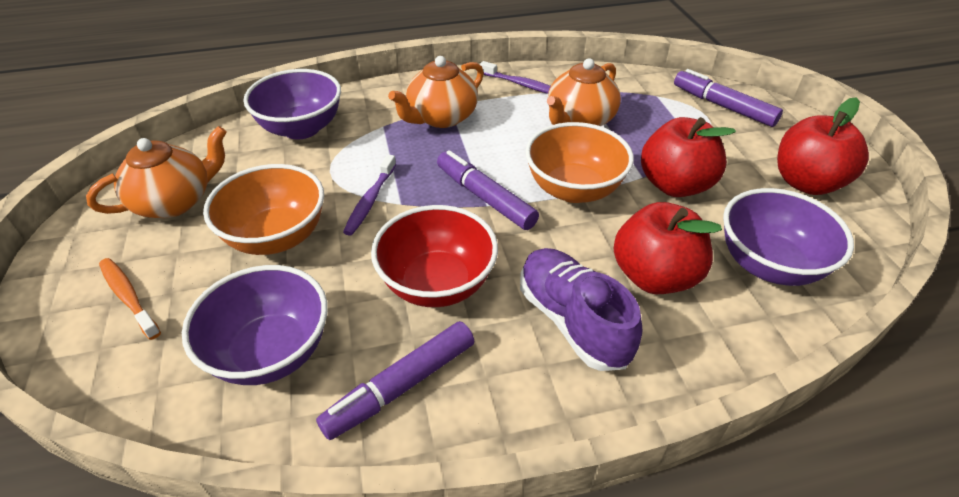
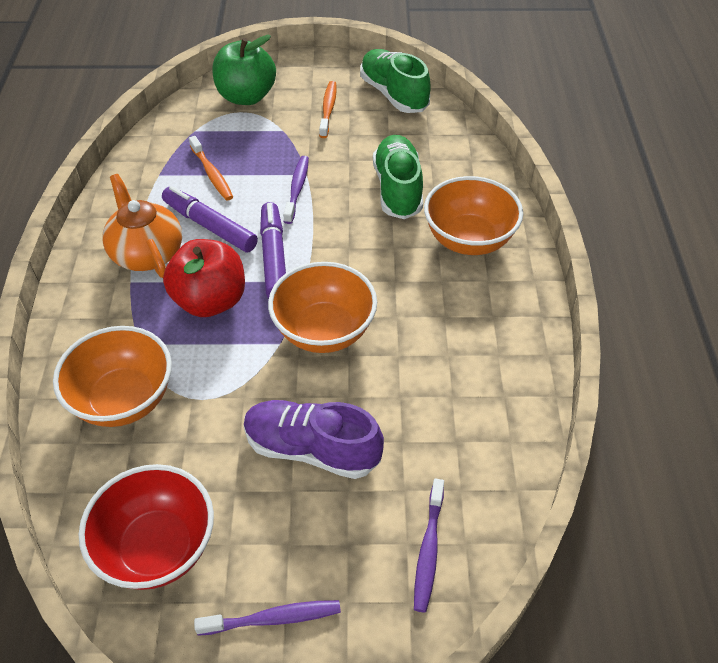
green apple: 0 -> 1
green shoe: 0 -> 2
orange bowl: 2 -> 3
orange teapot: 3 -> 1
orange toothbrush: 1 -> 2
purple bowl: 3 -> 0
purple marker: 3 -> 2
purple toothbrush: 2 -> 3
red apple: 3 -> 1

